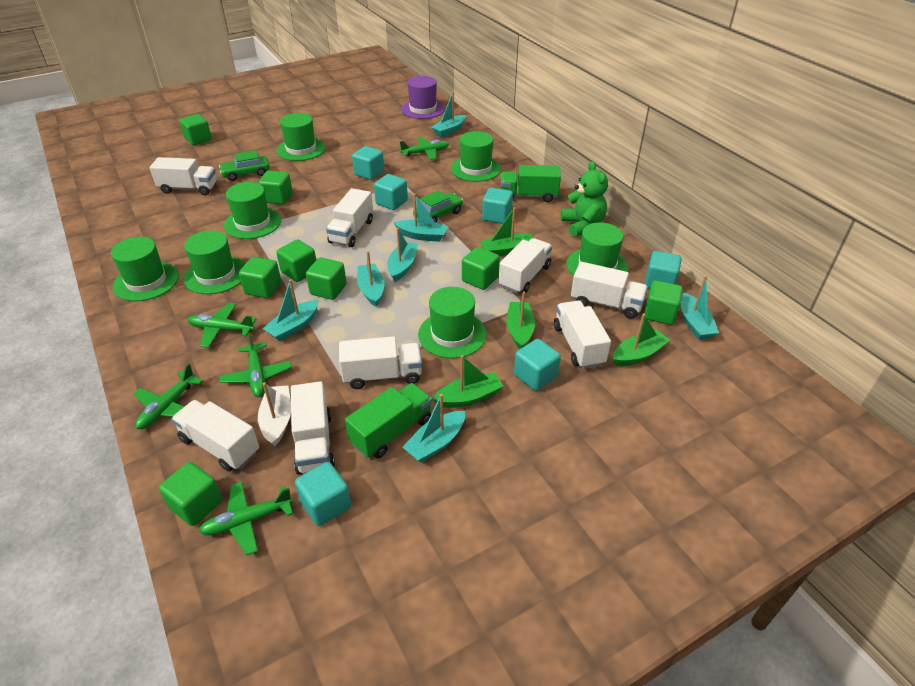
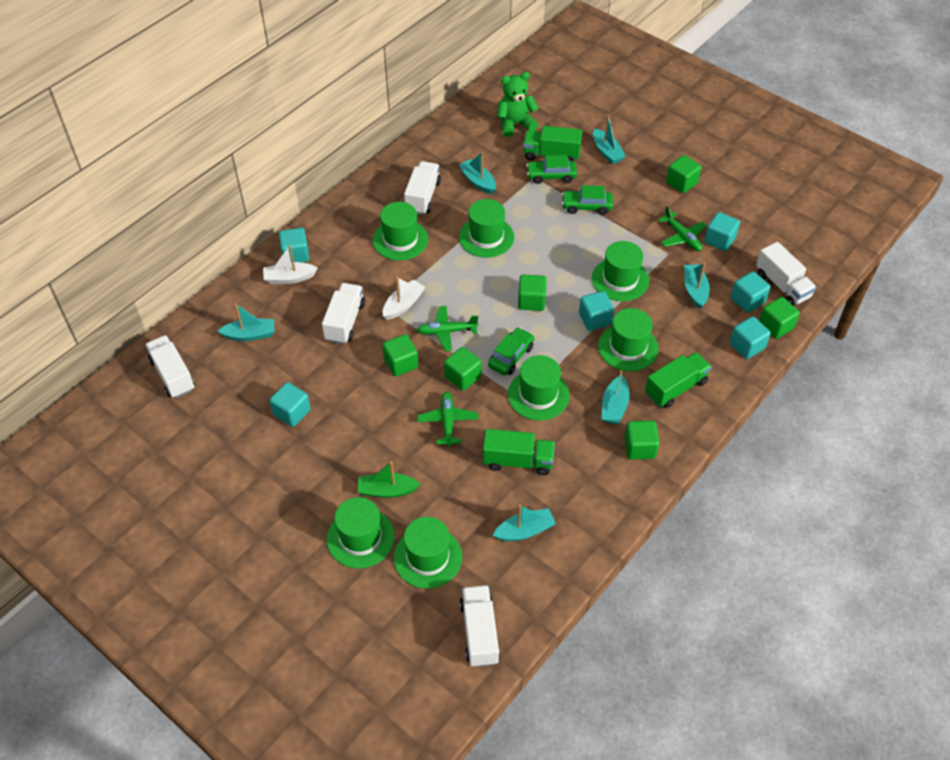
green boat: 4 -> 1
green car: 2 -> 3
green cube: 8 -> 6
green plane: 5 -> 3
green truck: 2 -> 3
purple hat: 1 -> 0
turquoise boat: 7 -> 6
white boat: 1 -> 2
white truck: 8 -> 5

